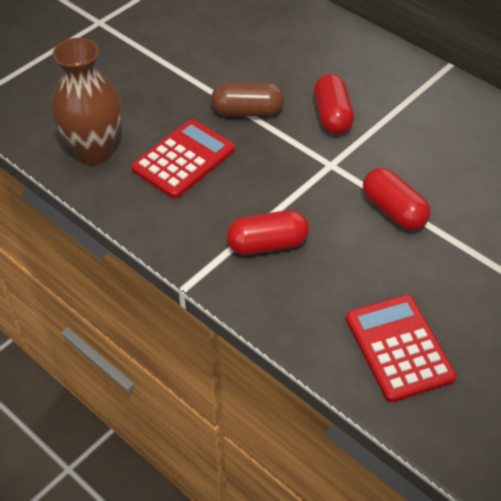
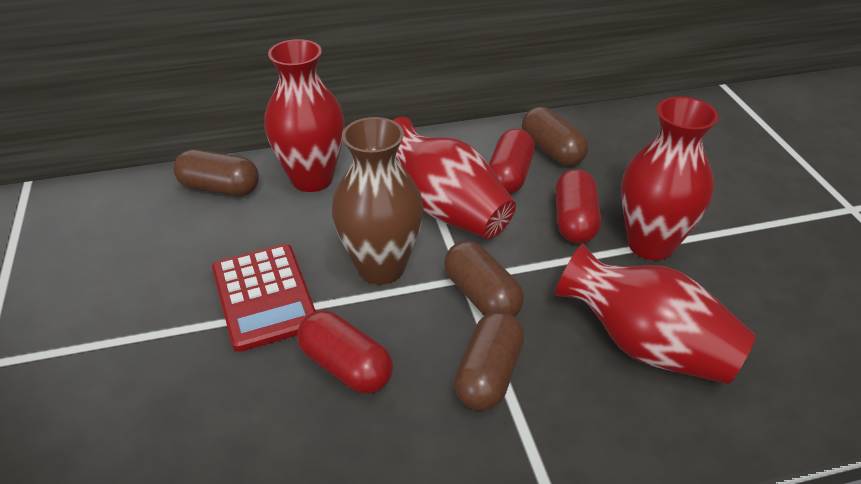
brown capsule: 1 -> 4
red calculator: 2 -> 1
red vase: 0 -> 4

